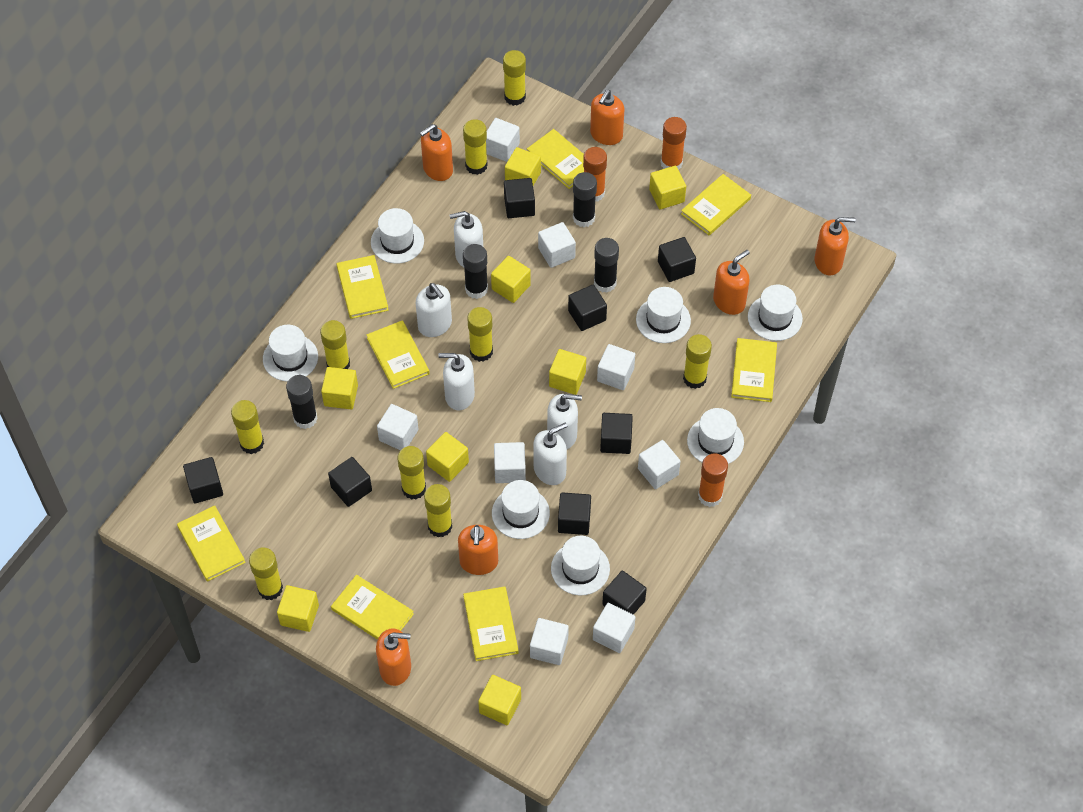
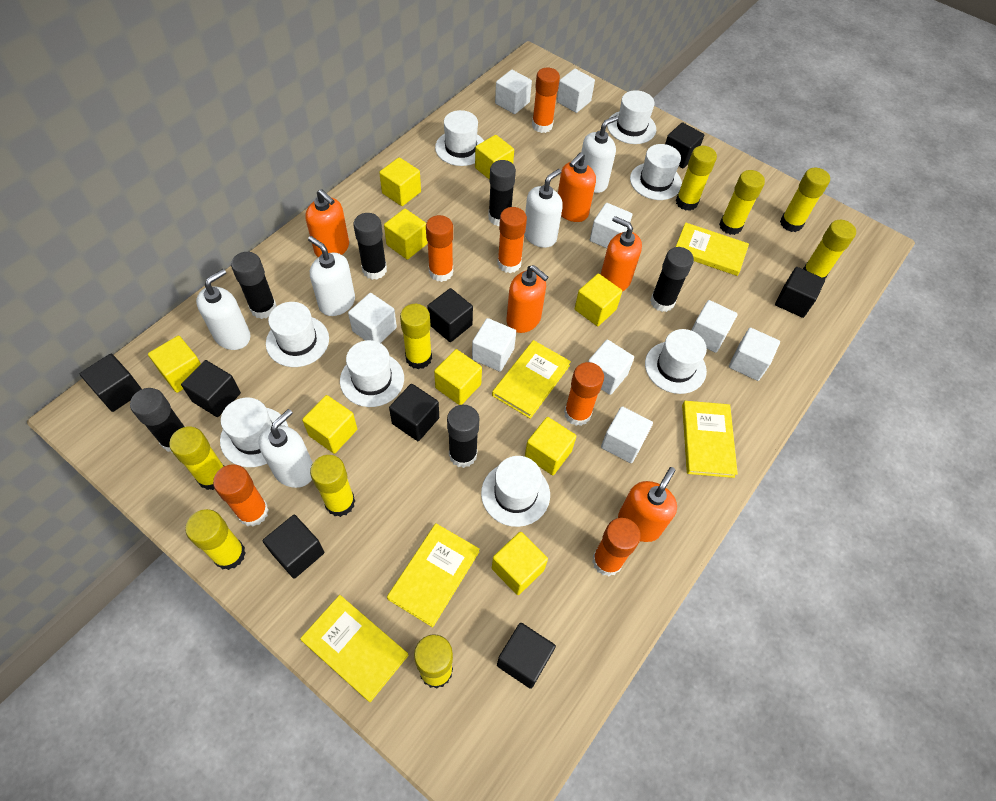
black glue stick: 4 -> 6
orange glue stick: 3 -> 6
orange soap dispenser: 6 -> 5
white cube: 8 -> 9
white hat: 7 -> 8
yellow book: 8 -> 5
yellow cube: 8 -> 9

